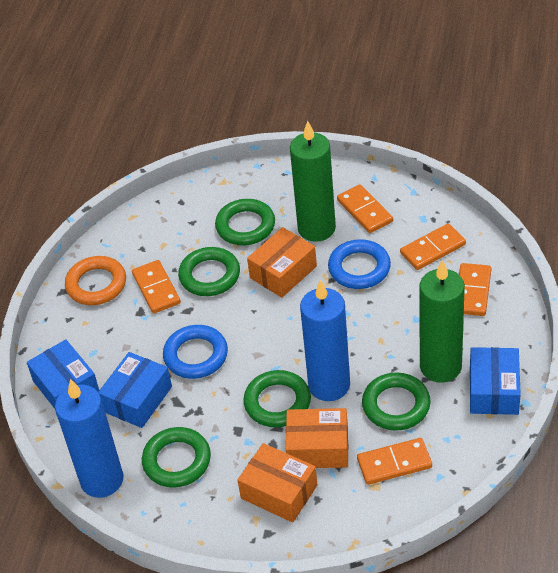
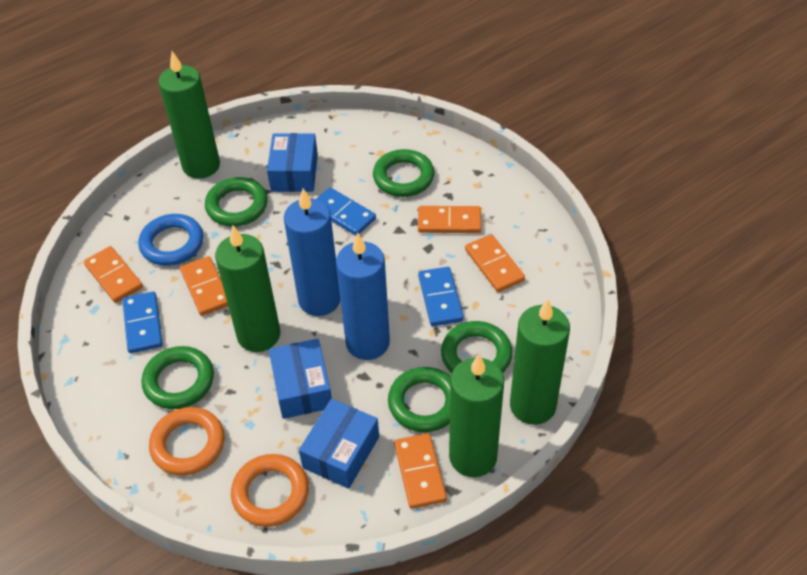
blue domino: 0 -> 3
blue ring: 2 -> 1
green candle: 2 -> 4
orange box: 3 -> 0
orange ring: 1 -> 2

